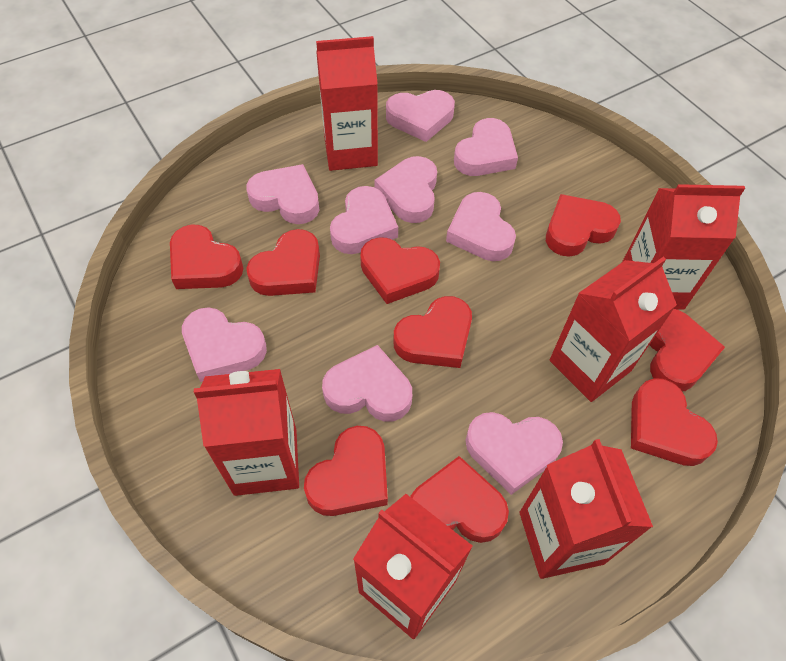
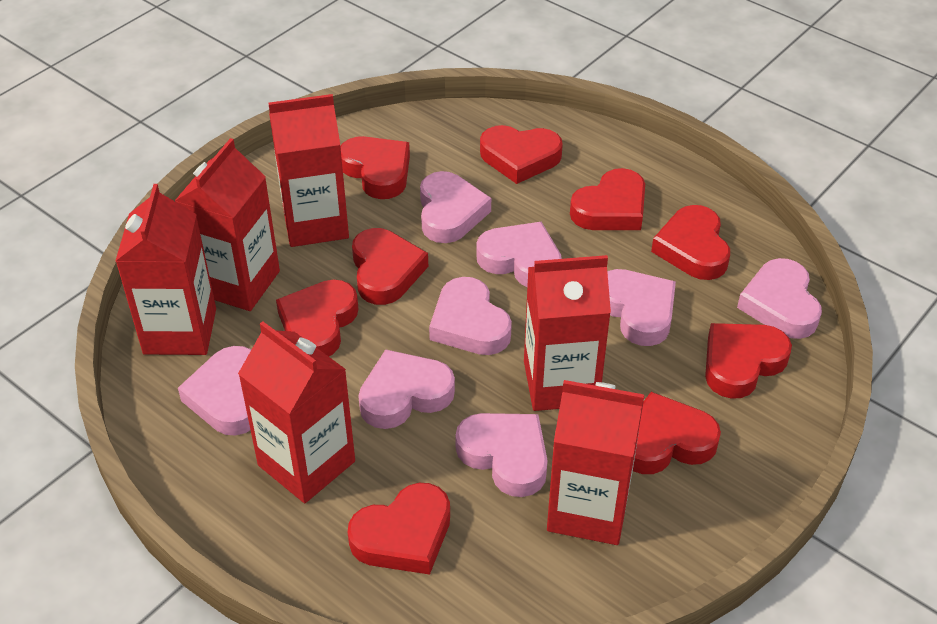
pink heart: 9 -> 8

